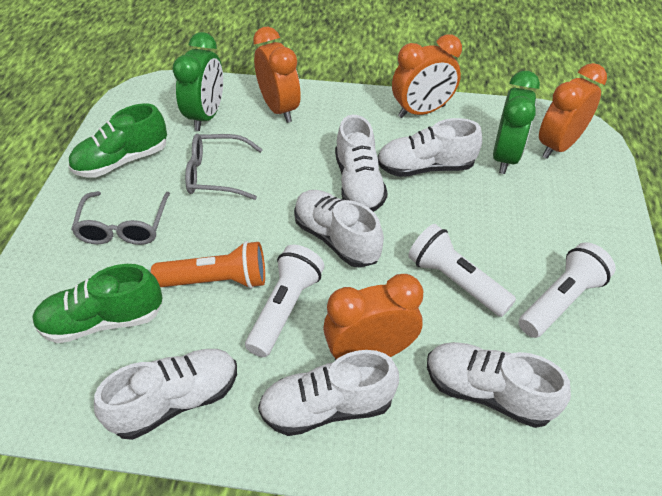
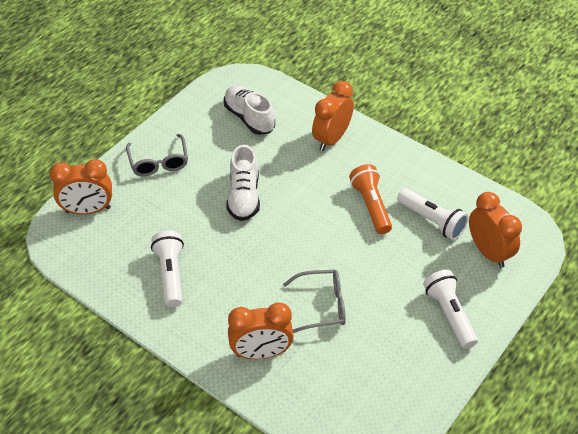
green clock: 2 -> 0
green shoe: 2 -> 0
white shoe: 6 -> 2

